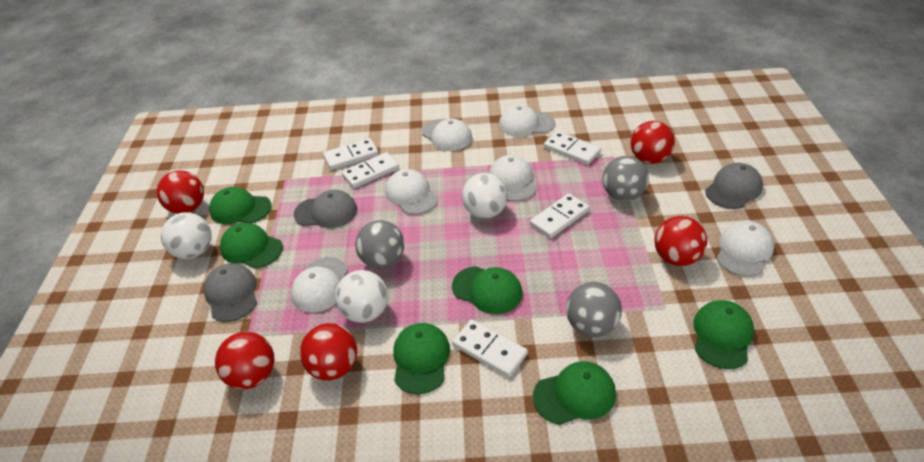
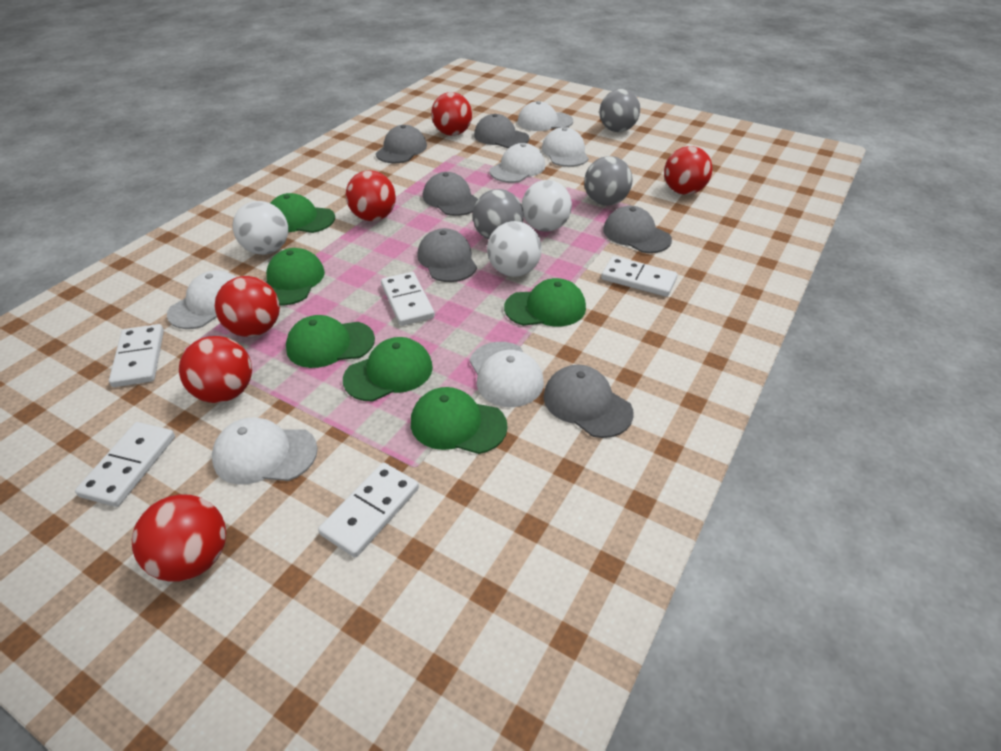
grey cap: 3 -> 6
red ball: 5 -> 6

